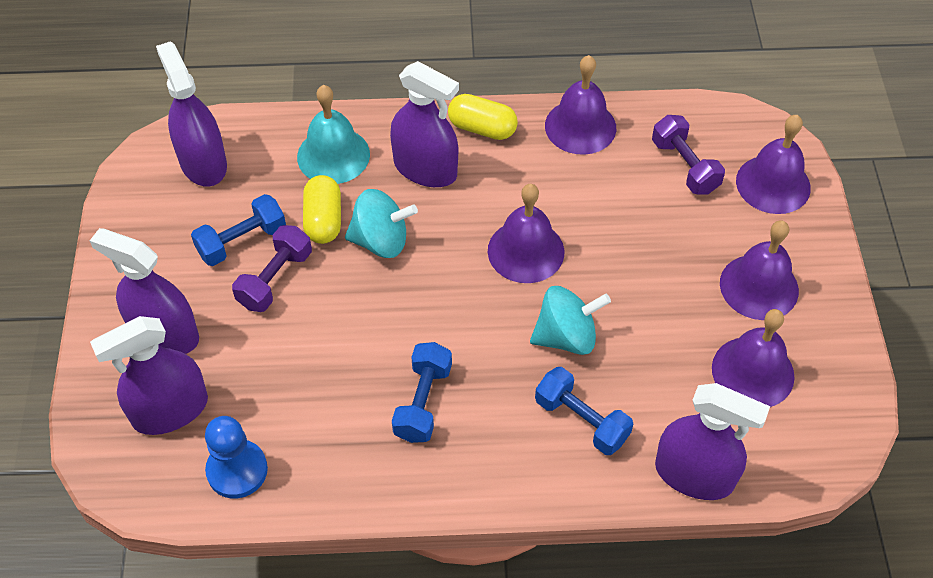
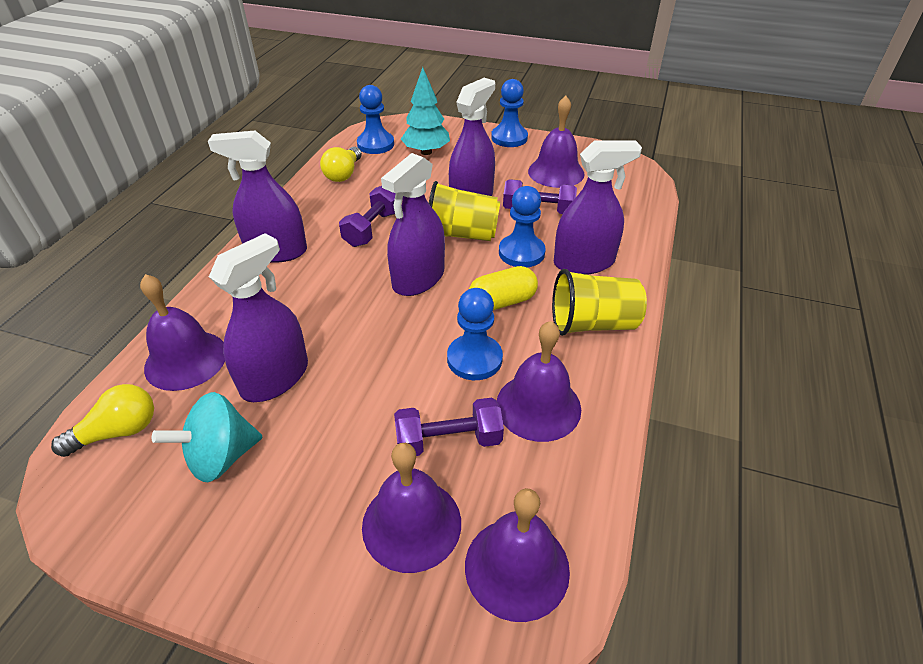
blue dumbbell: 3 -> 0
blue pawn: 1 -> 4
purple dumbbell: 2 -> 3
turquoise bell: 1 -> 0
turquoise spinning top: 2 -> 1
turquoise tree: 0 -> 1
yellow capsule: 2 -> 1
yellow cup: 0 -> 2
yellow light bulb: 0 -> 2

